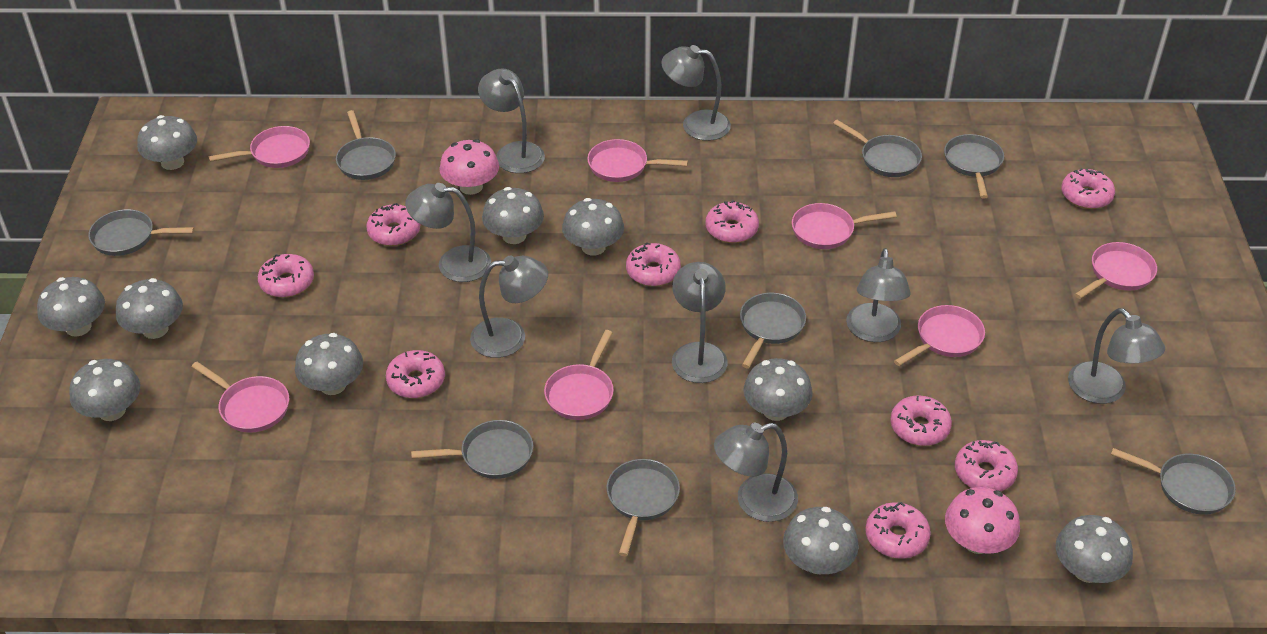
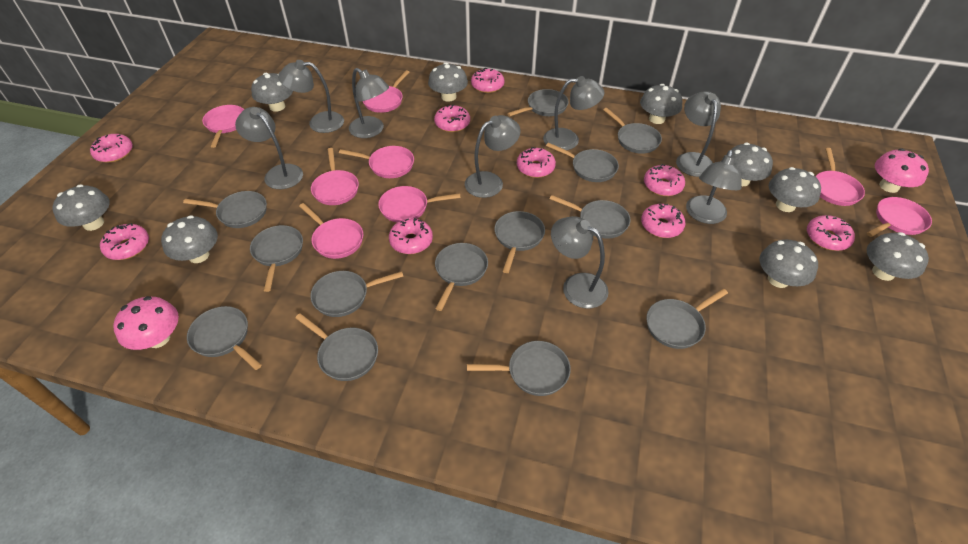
grey mushroom: 10 -> 9
grey pan: 8 -> 13
pink pan: 7 -> 8

